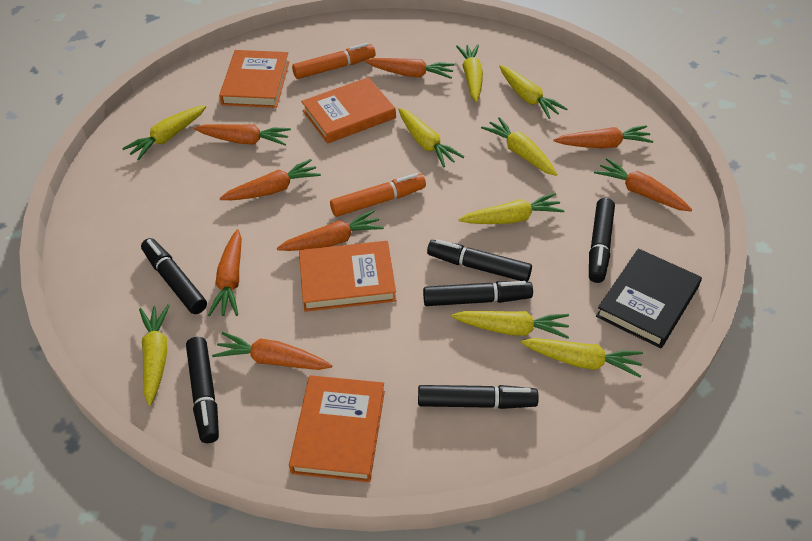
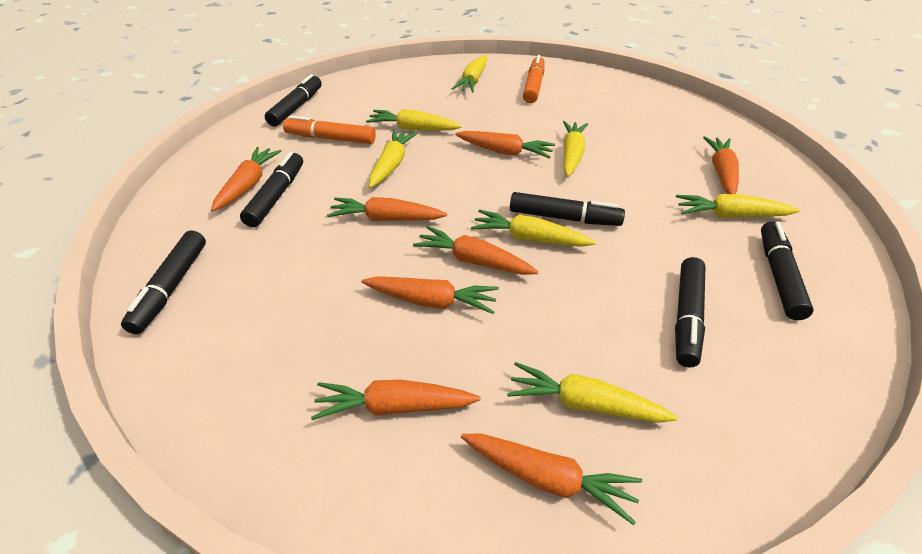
black book: 1 -> 0
orange book: 4 -> 0
yellow carrot: 9 -> 7

